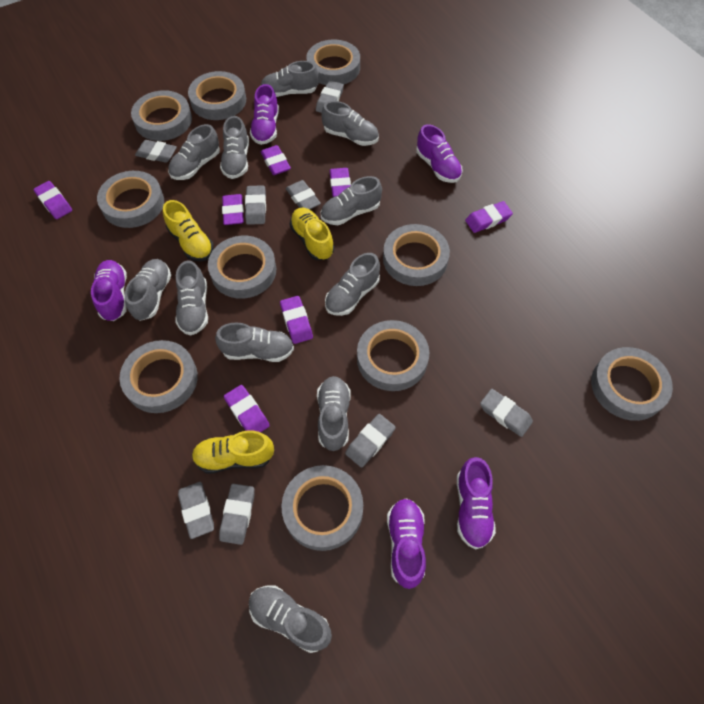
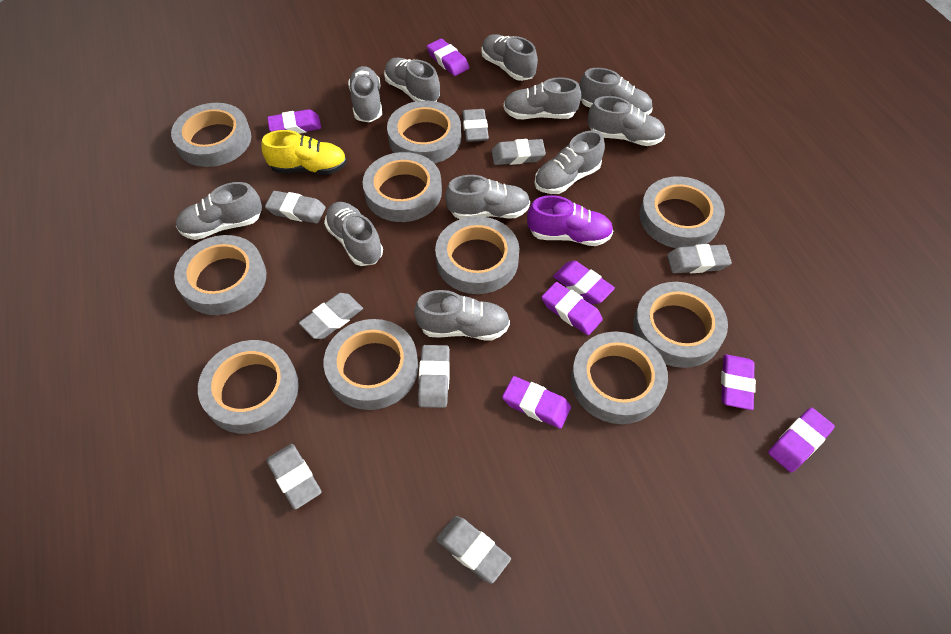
purple shoe: 5 -> 1
yellow shoe: 3 -> 1

